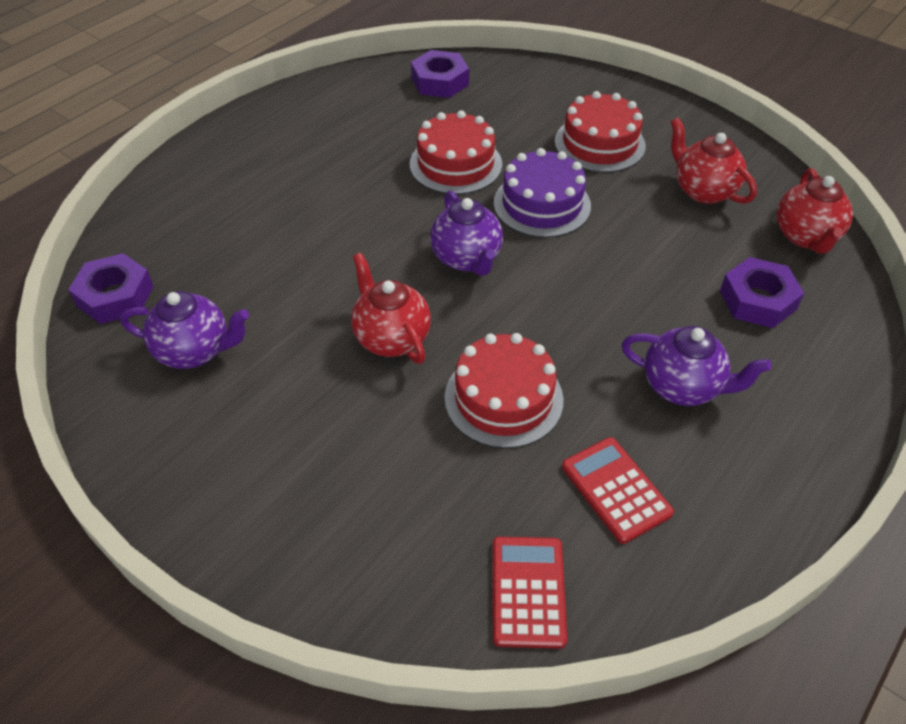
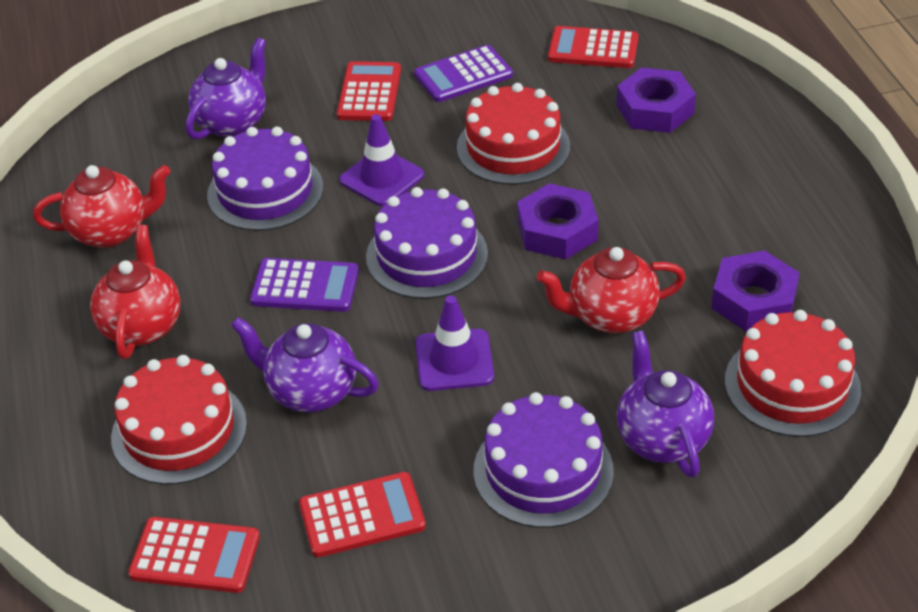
purple cake: 1 -> 3
purple calculator: 0 -> 2
purple traffic cone: 0 -> 2
red calculator: 2 -> 4

